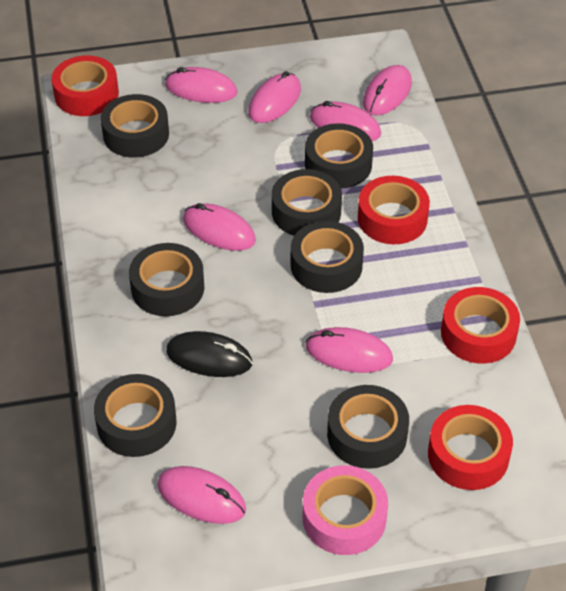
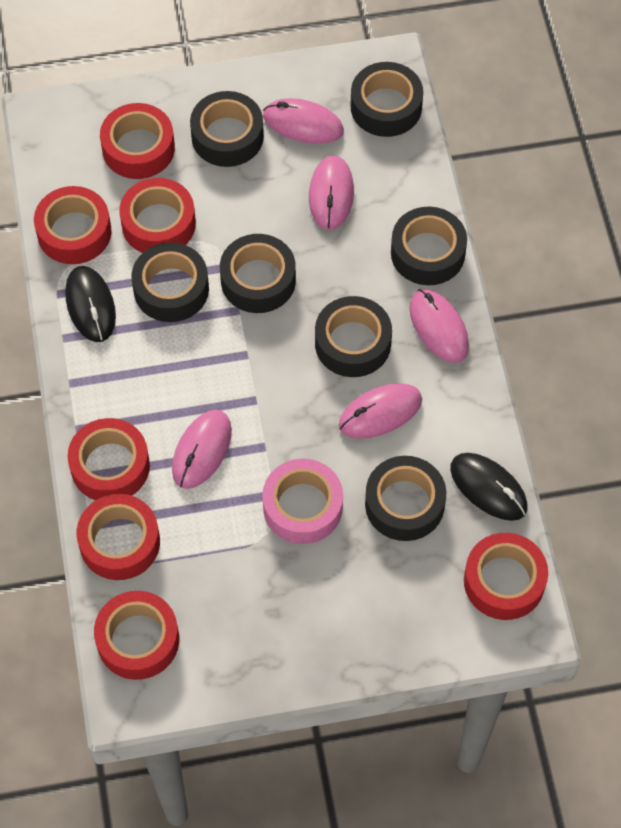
black mouse: 1 -> 2
pink mouse: 7 -> 5
red tape: 4 -> 7

